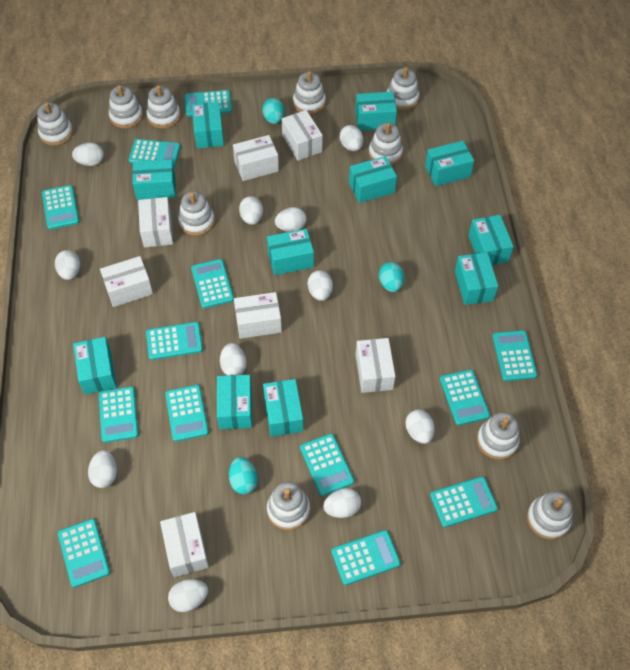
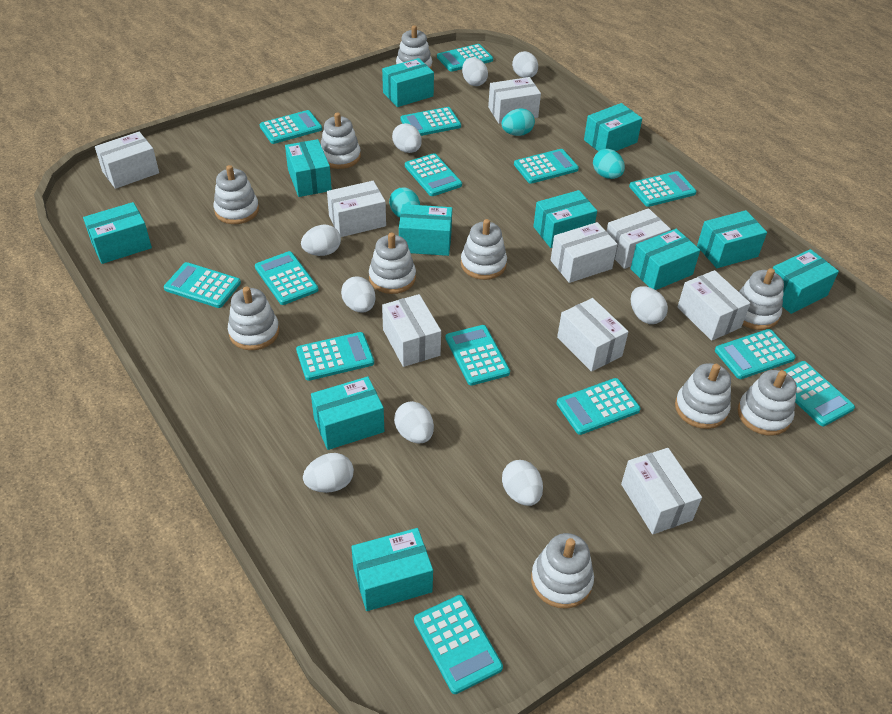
turquoise calculator: 13 -> 14
white box: 7 -> 9
white egg: 11 -> 9

